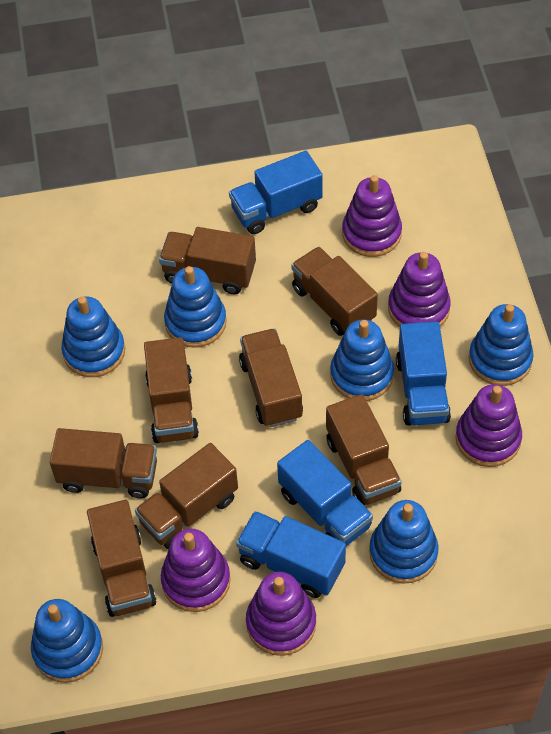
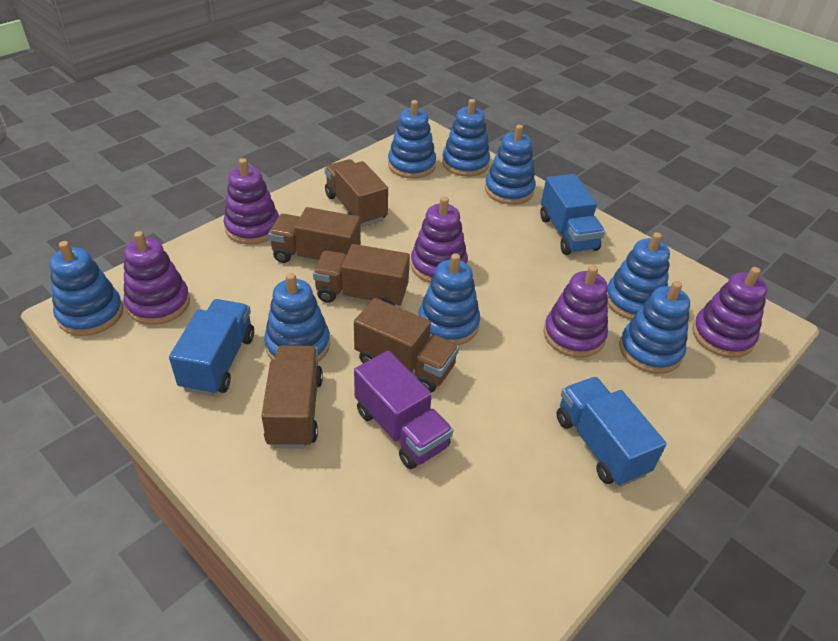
blue stacking toy: 6 -> 8
blue truck: 4 -> 3
brown truck: 8 -> 5
purple truck: 0 -> 1

